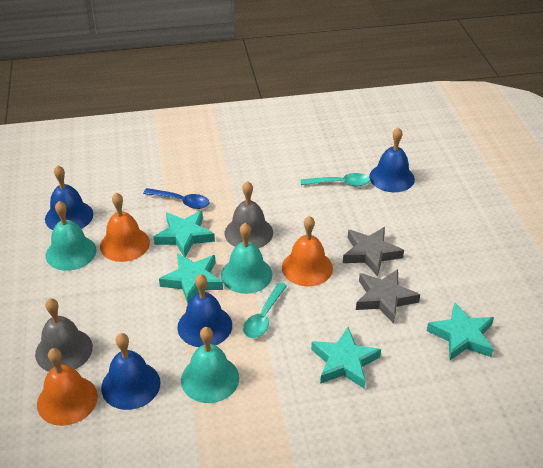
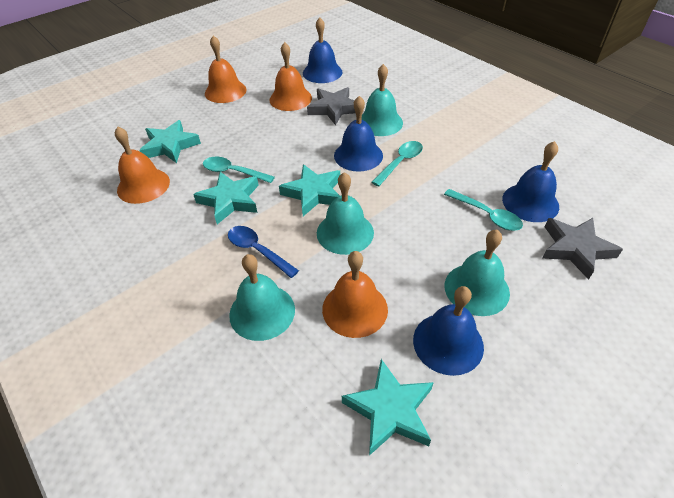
grey bell: 2 -> 0
orange bell: 3 -> 4
turquoise bell: 3 -> 4
turquoise spoon: 2 -> 3

